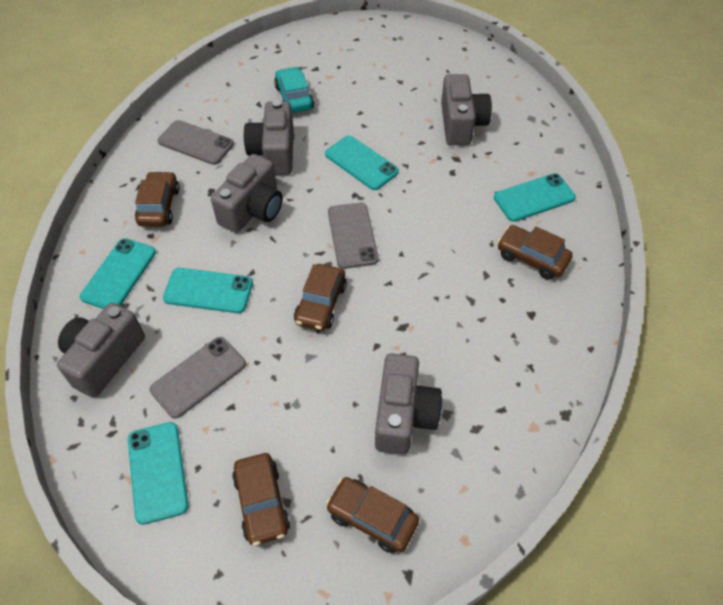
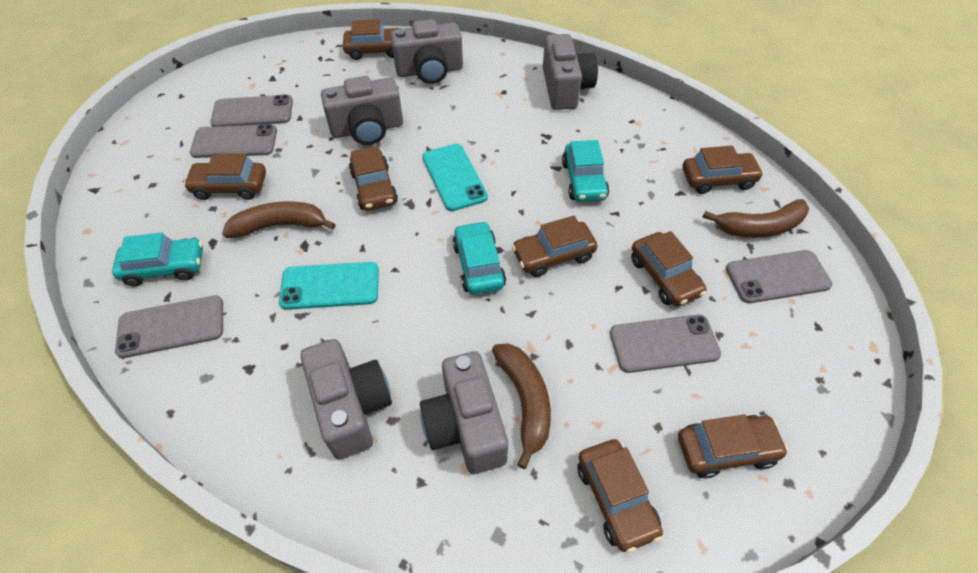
brown banana: 0 -> 3
brown car: 5 -> 8
grey phone: 3 -> 5
turquoise car: 1 -> 3
turquoise phone: 5 -> 2

